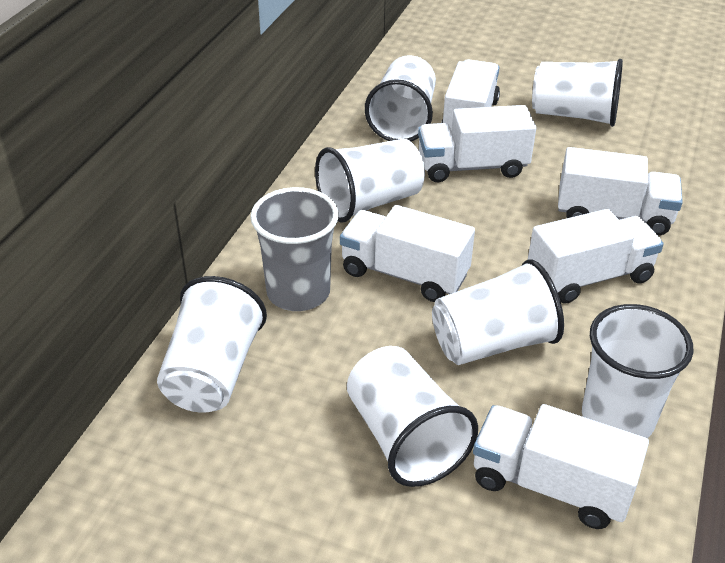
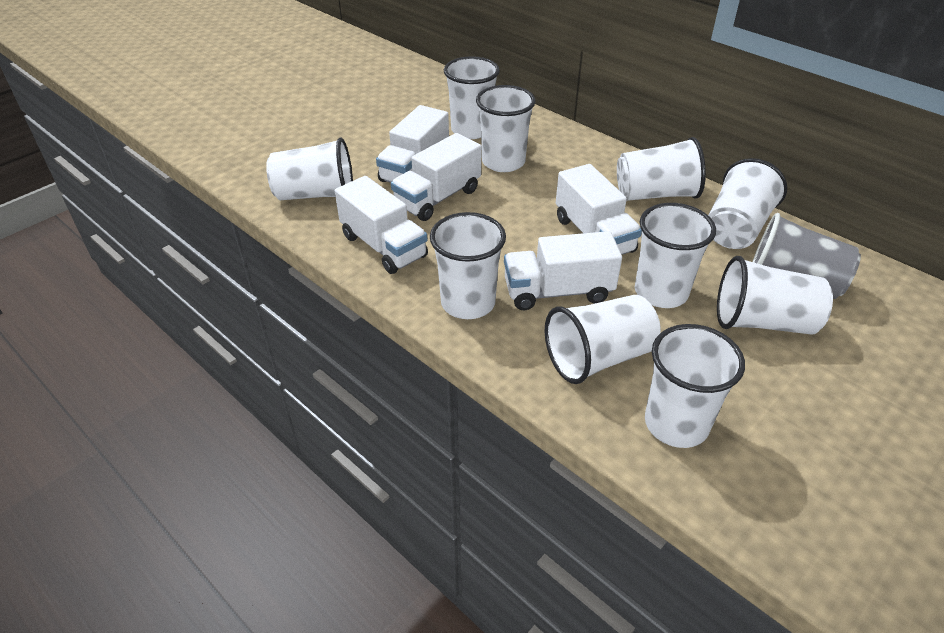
white cup: 7 -> 10
white truck: 6 -> 5

